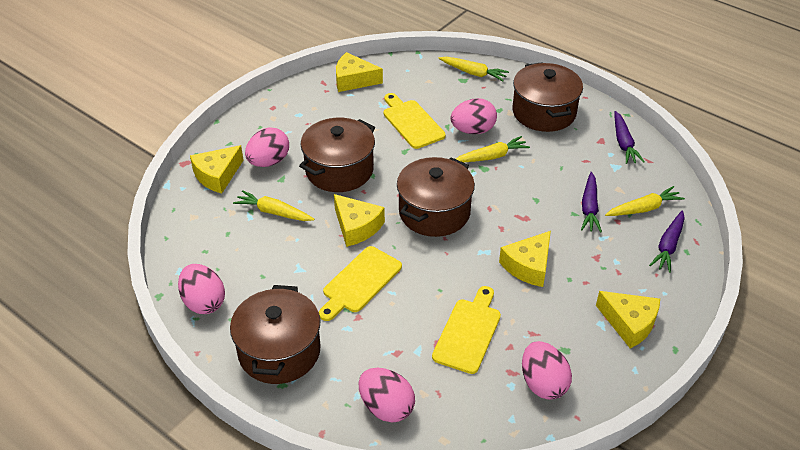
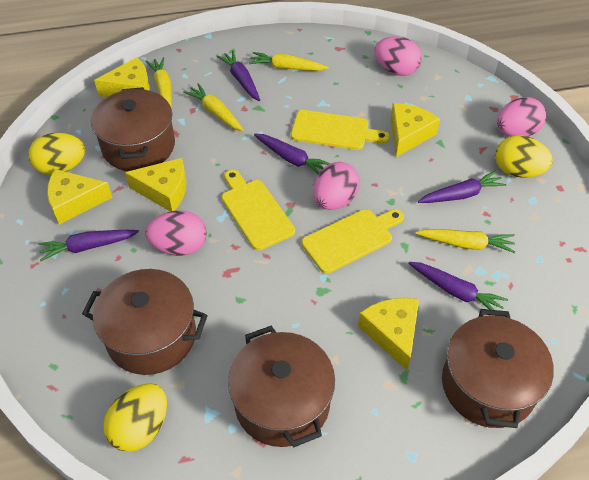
pink egg: 5 -> 4
purple carrot: 3 -> 5
yellow egg: 0 -> 3

